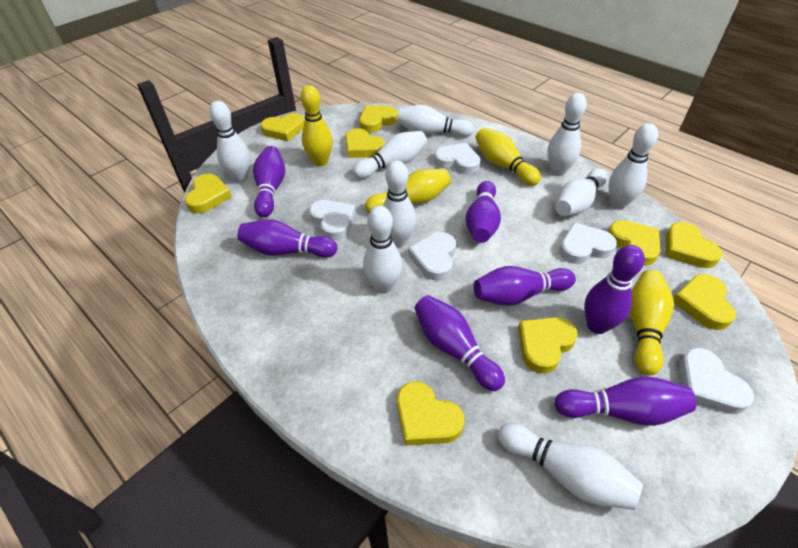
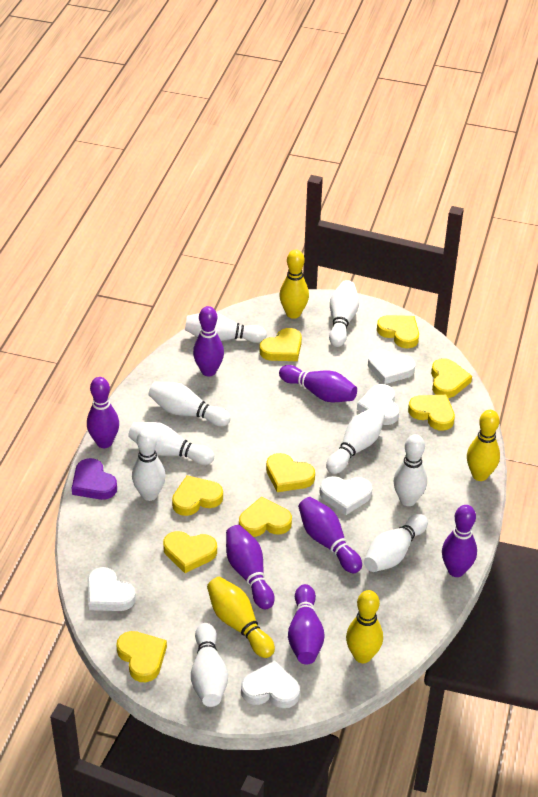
purple heart: 0 -> 1

